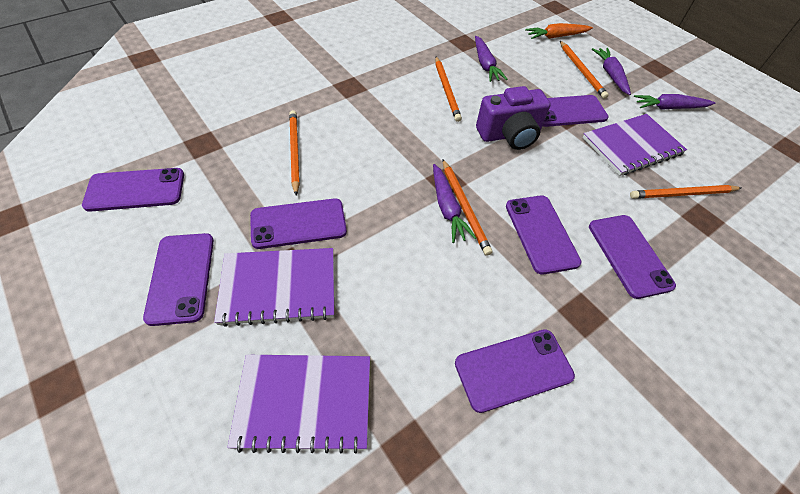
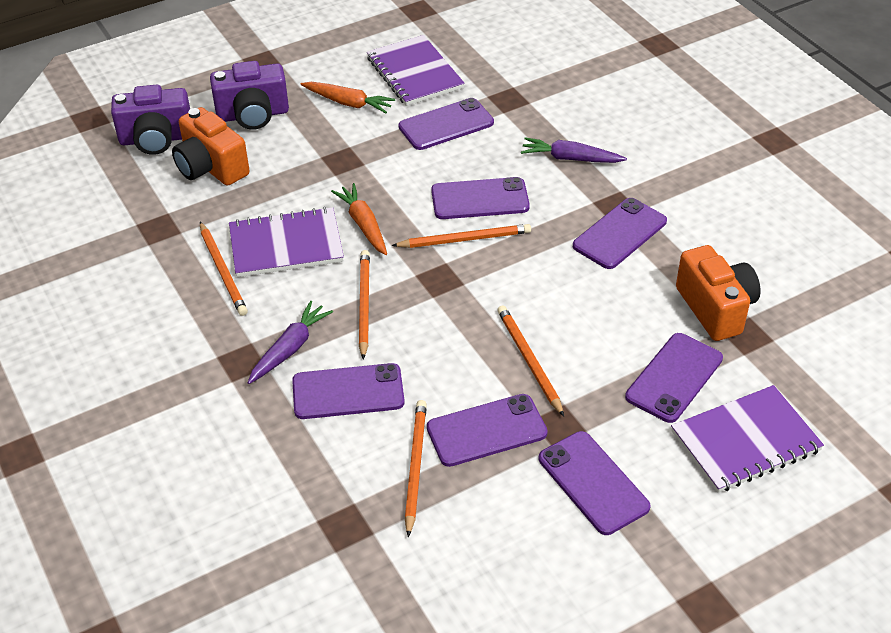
orange camera: 0 -> 2
orange carrot: 1 -> 2
purple camera: 1 -> 2
purple carrot: 4 -> 2

